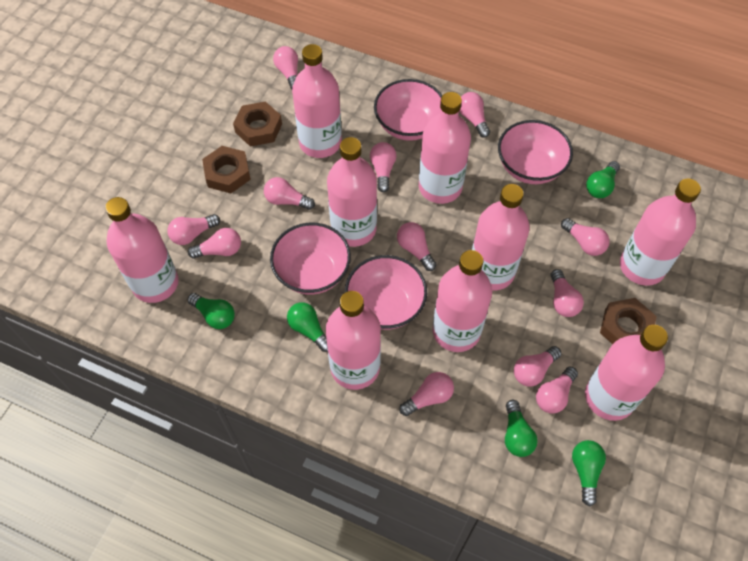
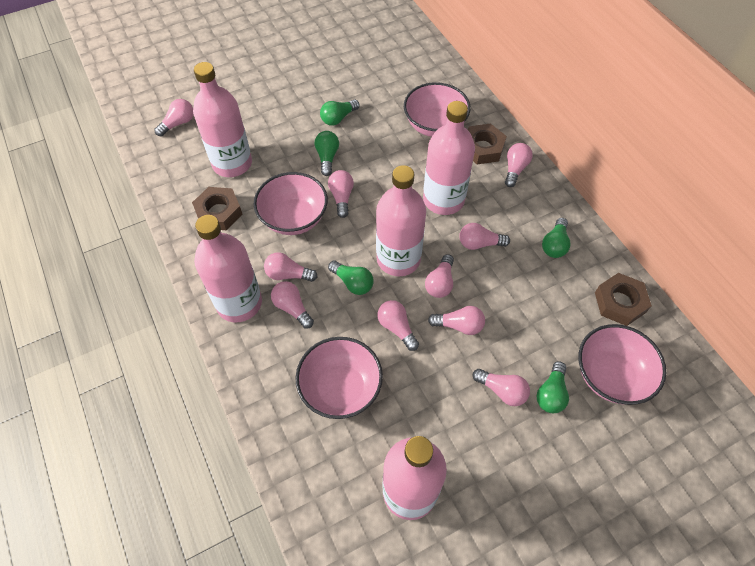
pink bottle: 9 -> 5
pink light bulb: 12 -> 10

